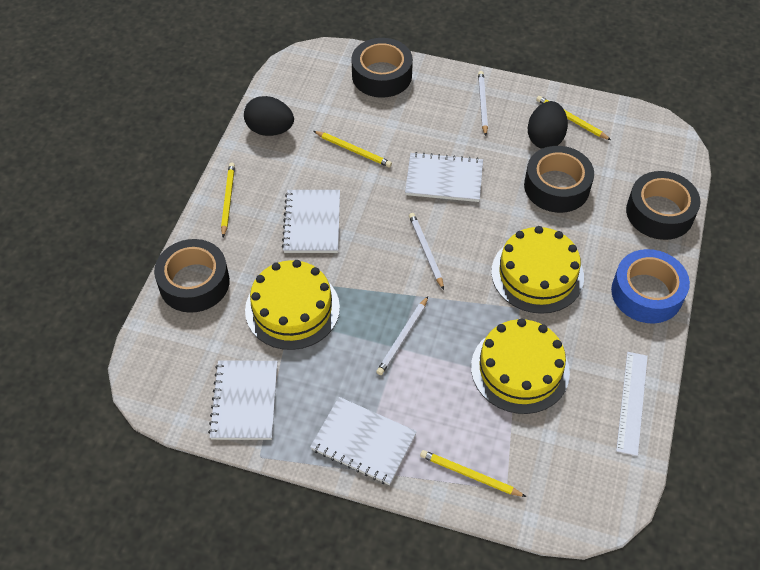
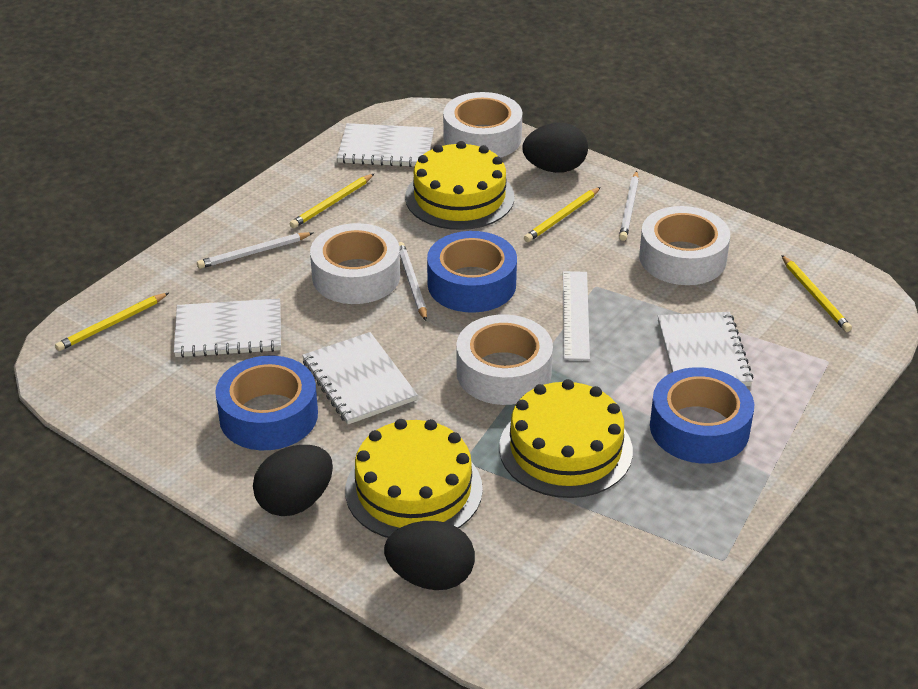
black egg: 2 -> 3
black tape: 4 -> 0
blue tape: 1 -> 3
white tape: 0 -> 4

